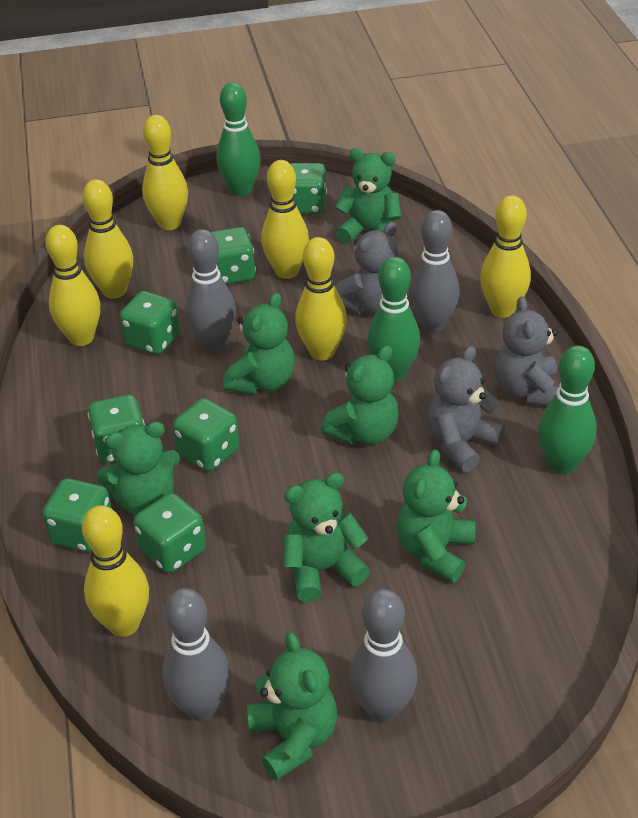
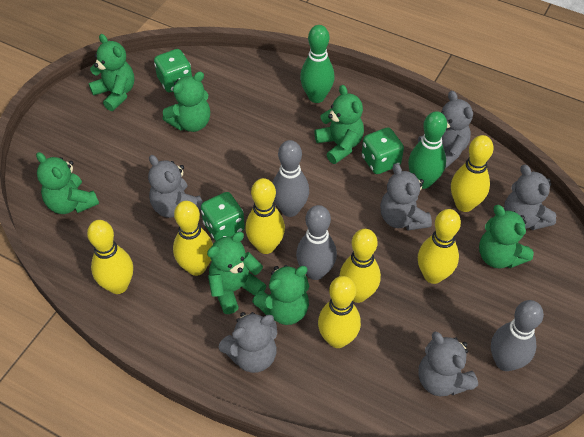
green bowling pin: 3 -> 2
green dice: 7 -> 3
grey bowling pin: 4 -> 3
grey teddy bear: 3 -> 6

